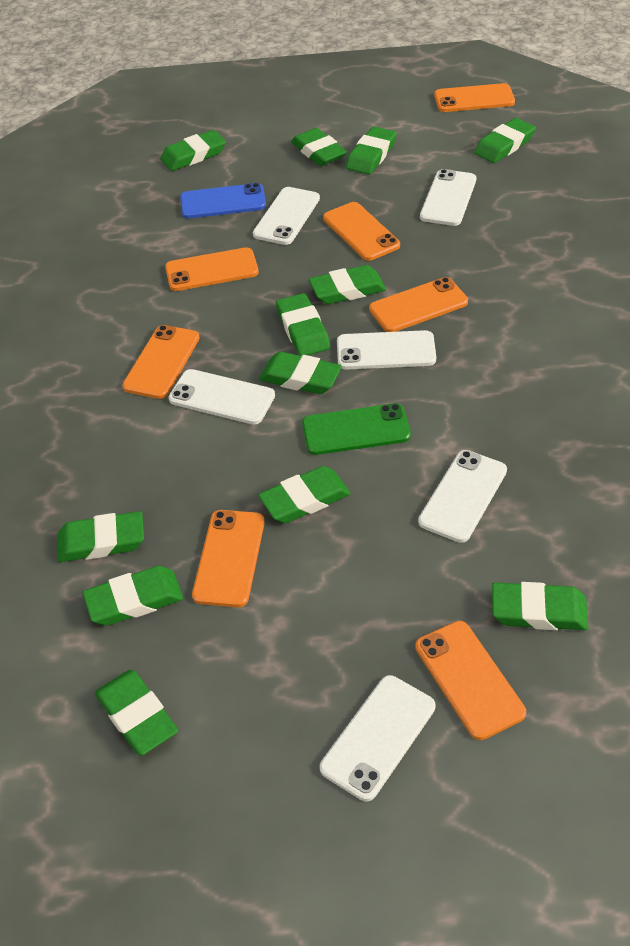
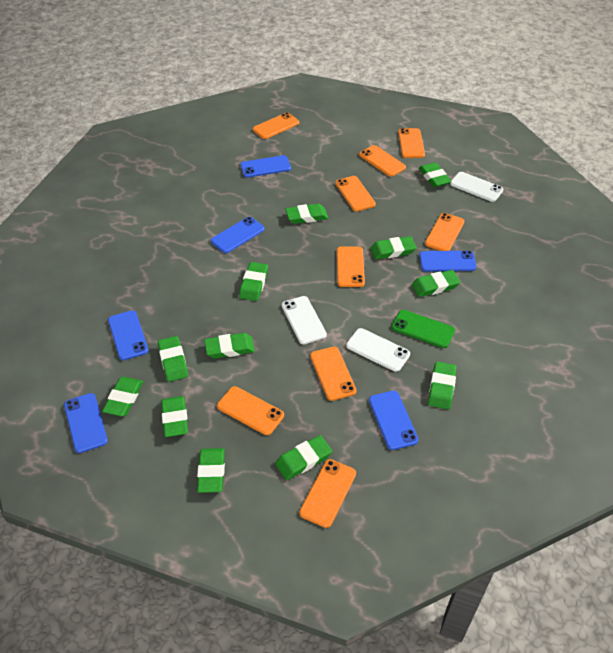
blue phone: 1 -> 6
orange phone: 7 -> 9
white phone: 6 -> 3

